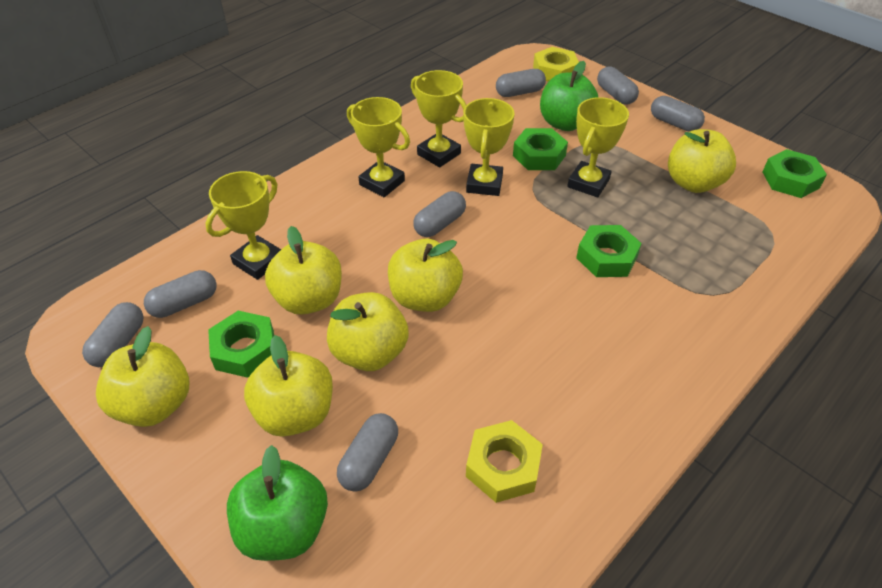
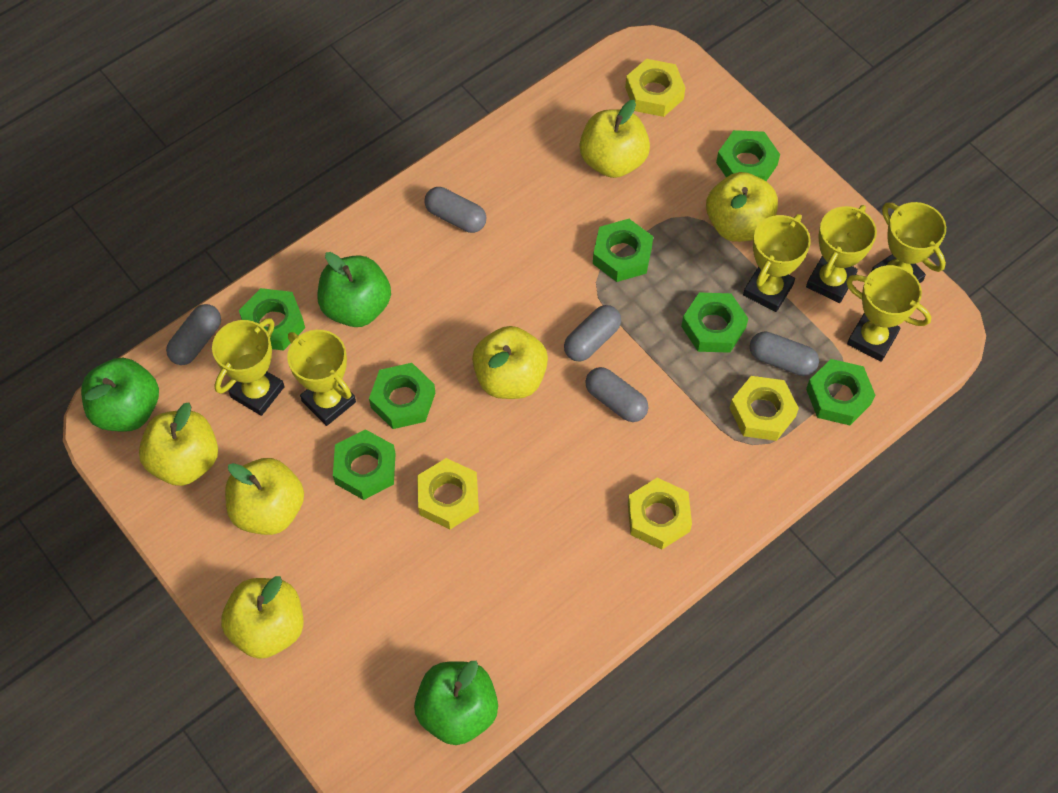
green apple: 2 -> 3
green nut: 4 -> 7
grey capsule: 7 -> 5
yellow nut: 2 -> 4
yellow trophy: 5 -> 6

